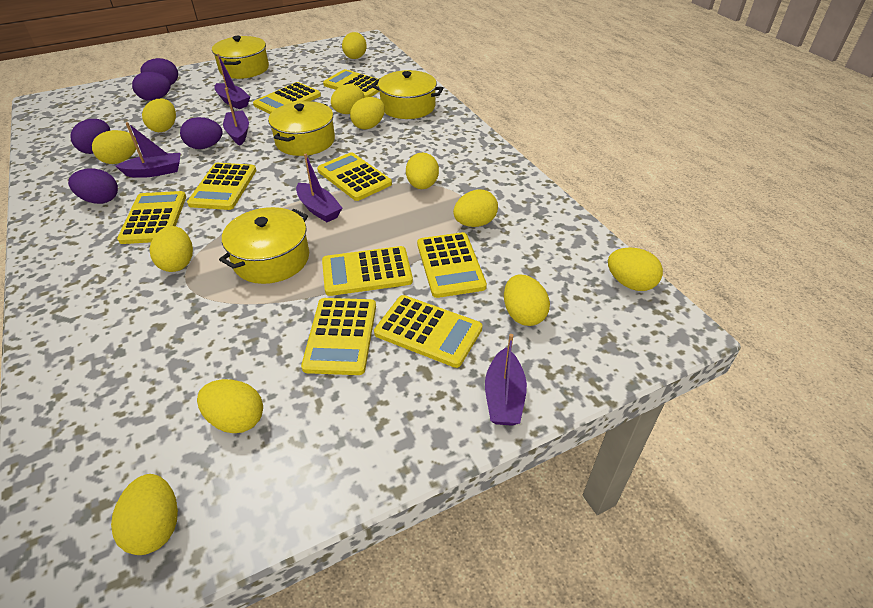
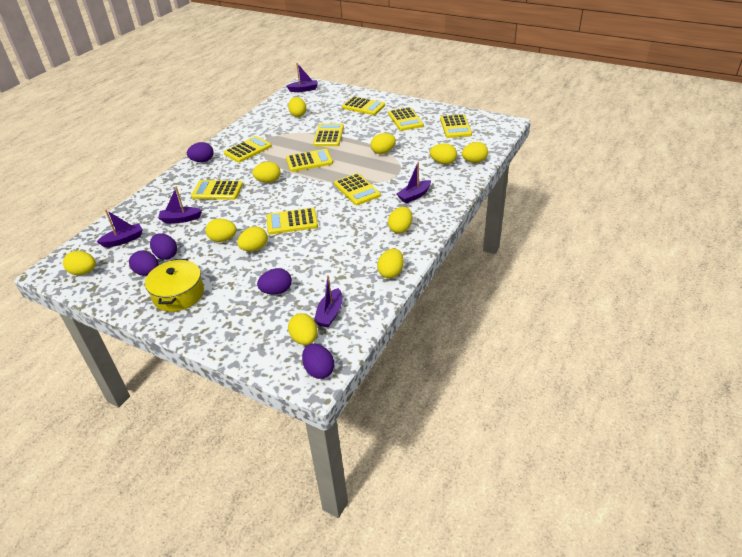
yellow egg: 12 -> 11
yellow pot: 4 -> 1

